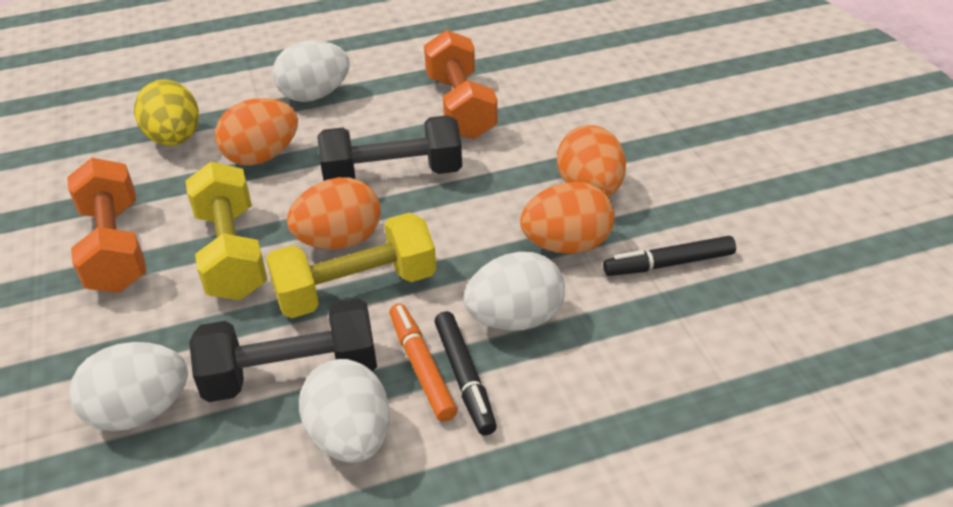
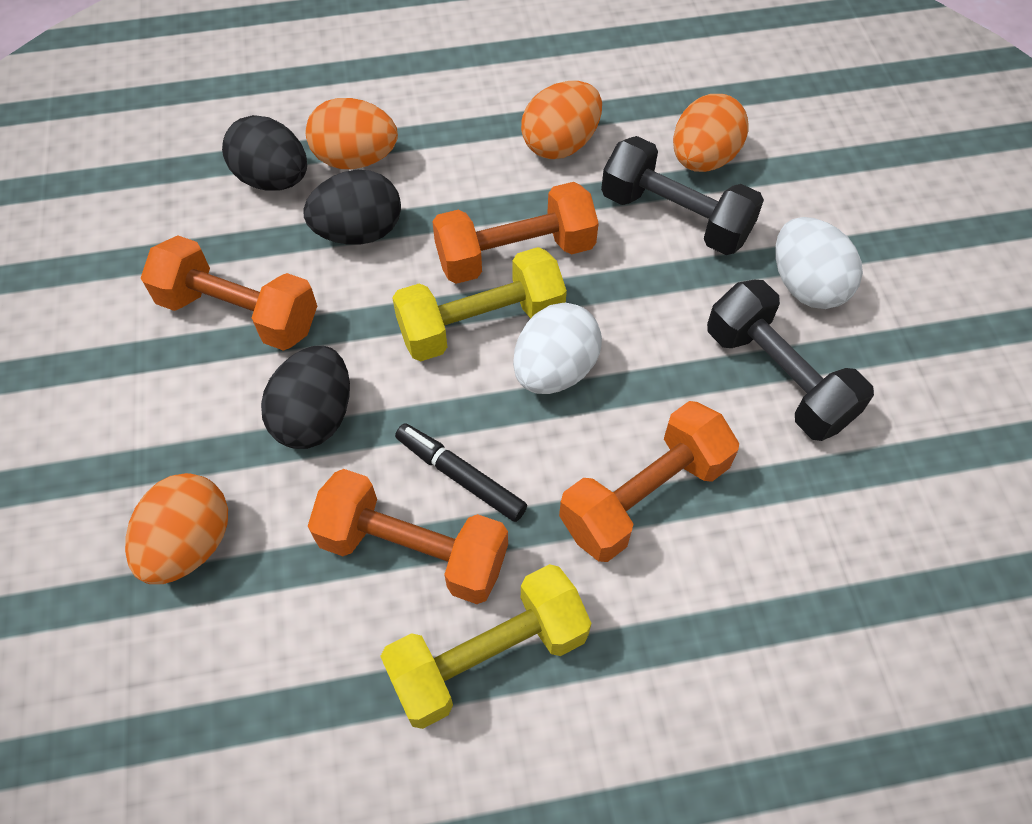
black egg: 0 -> 3
black marker: 2 -> 1
orange dumbbell: 2 -> 4
orange marker: 1 -> 0
white egg: 4 -> 2
yellow egg: 1 -> 0

